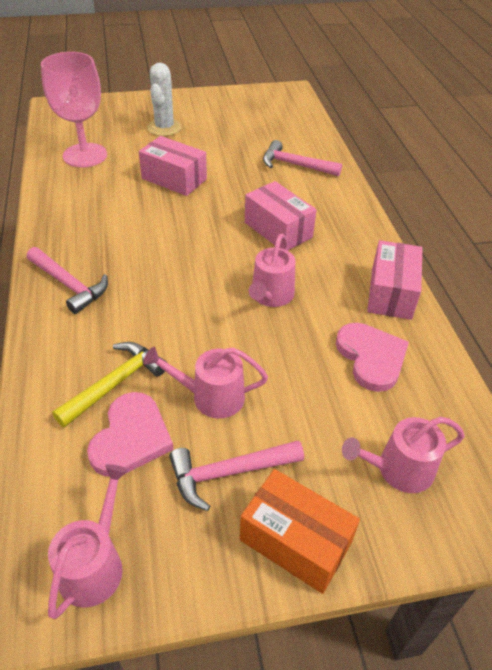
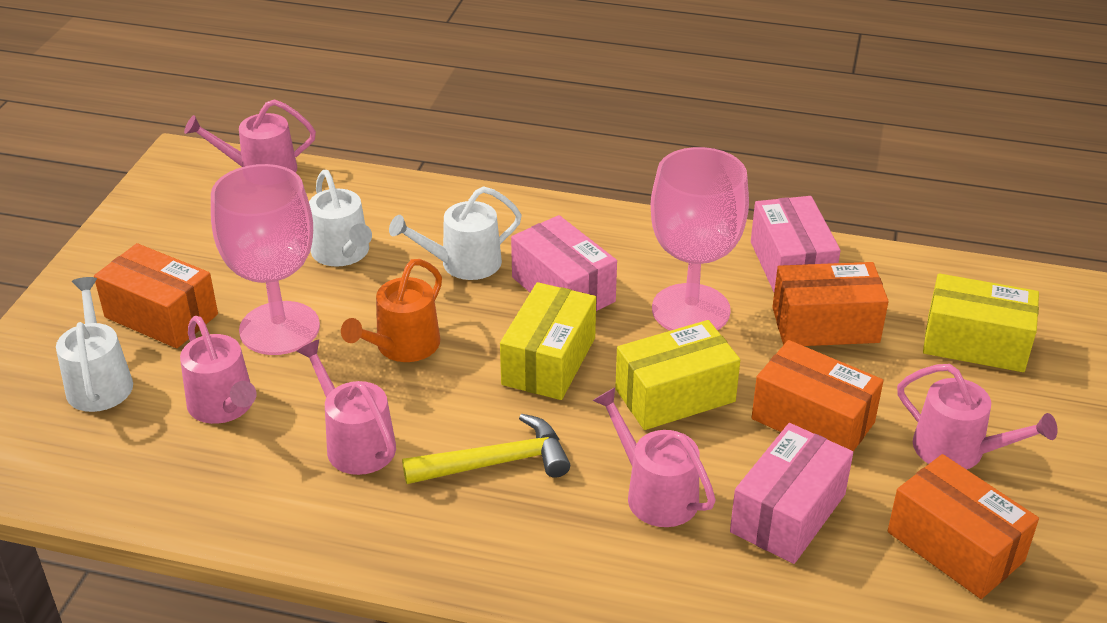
orange box: 1 -> 4
orange watering can: 0 -> 1
pink goblet: 1 -> 2
pink hammer: 3 -> 0
pink heart: 2 -> 0
pink watering can: 4 -> 5
white cactus: 1 -> 0
white watering can: 0 -> 3
yellow box: 0 -> 3

